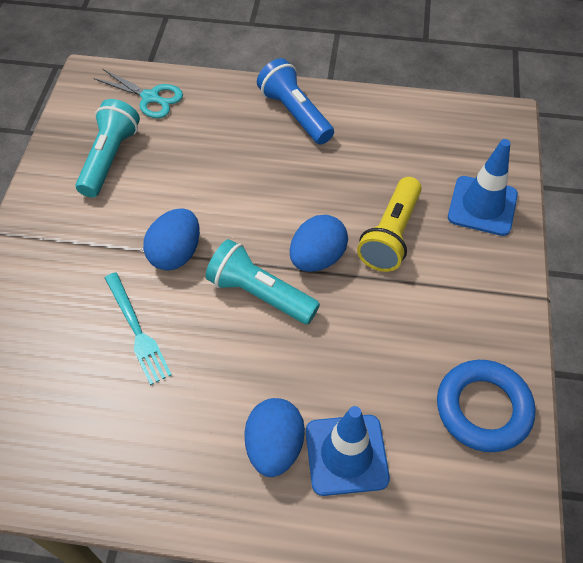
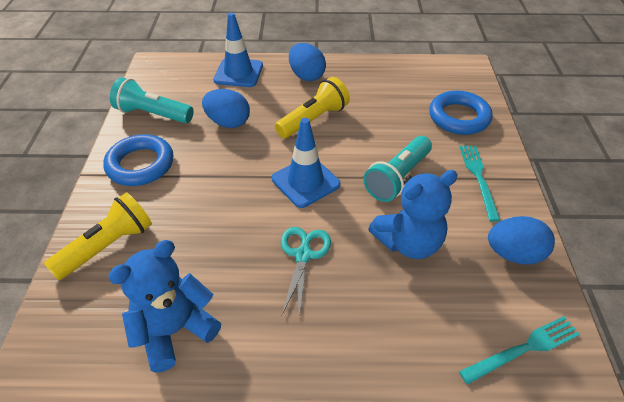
blue flashlight: 1 -> 0
blue ring: 1 -> 2
blue teddy bear: 0 -> 2
turquoise fork: 1 -> 2
yellow flashlight: 1 -> 2

